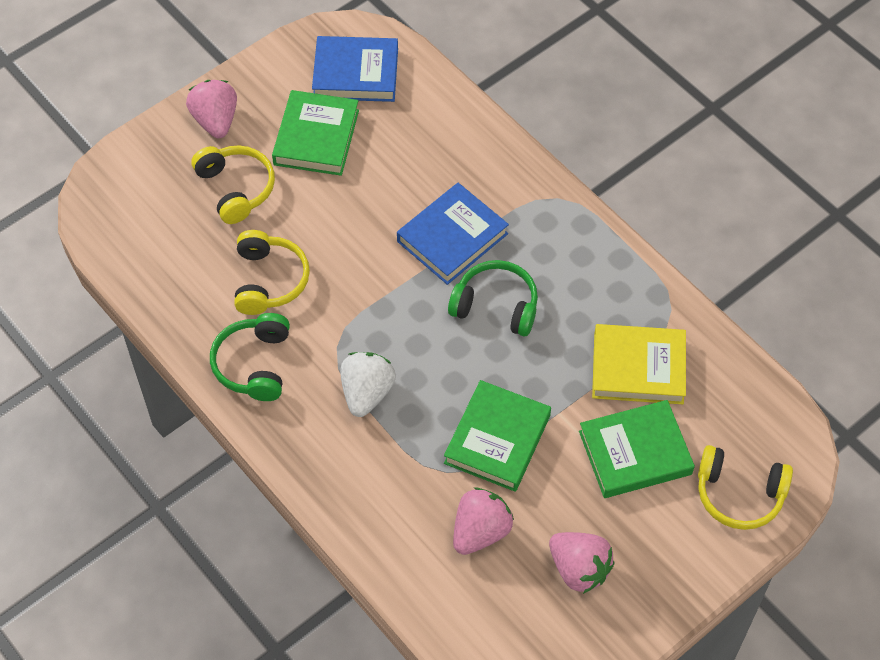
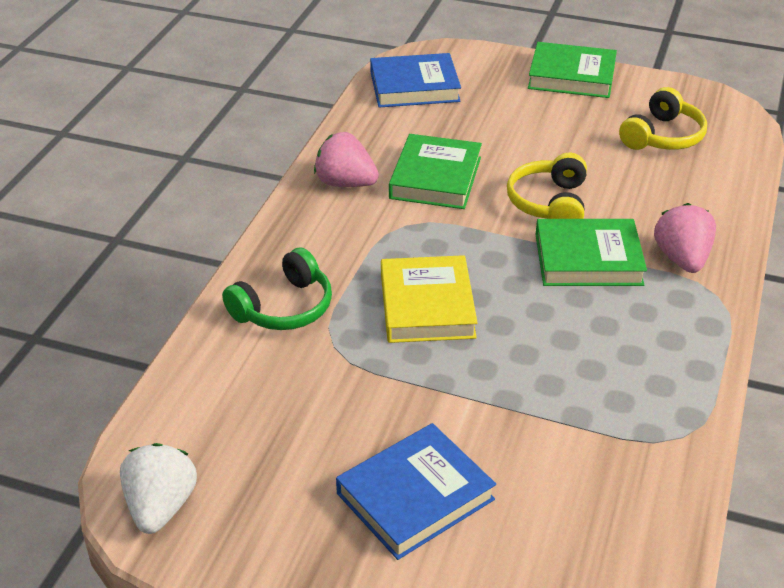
green headphones: 2 -> 1
pink strawberry: 3 -> 2
yellow headphones: 3 -> 2

